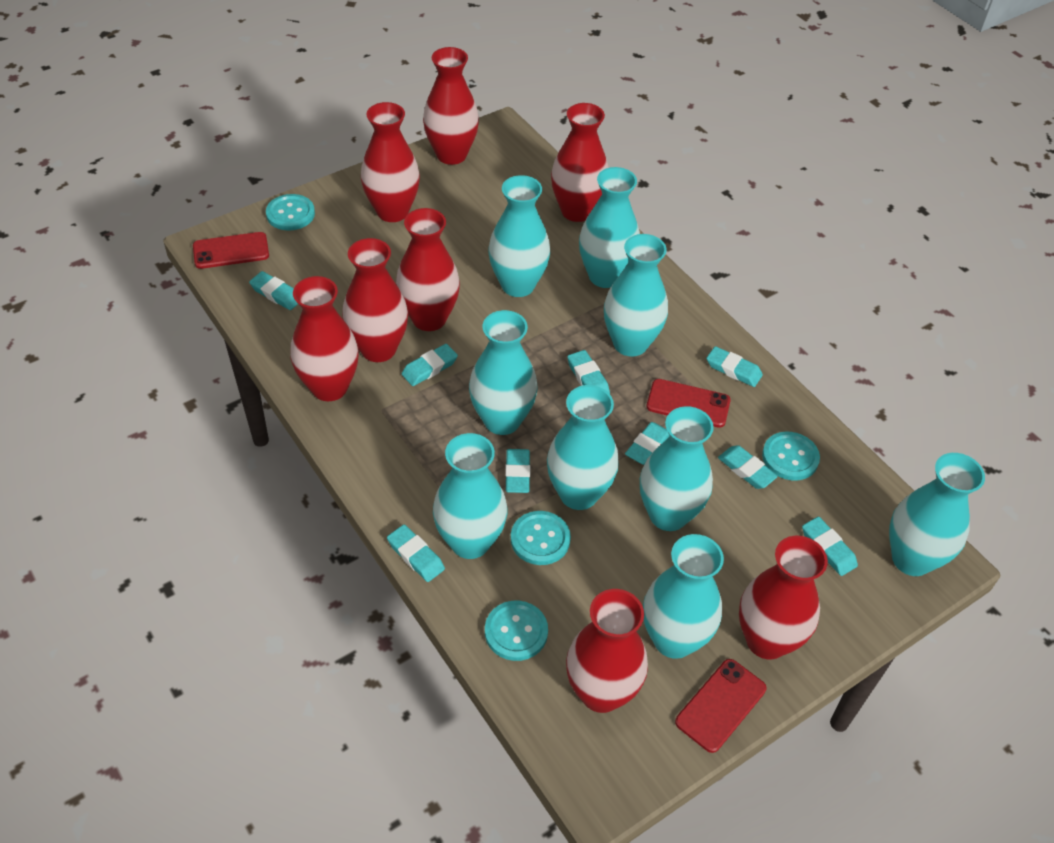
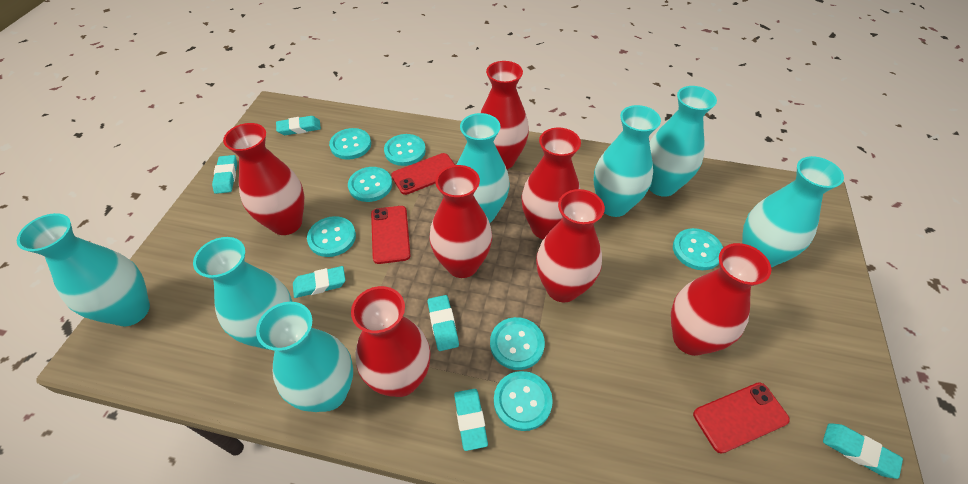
red vase: 8 -> 7
turquoise button: 4 -> 7
turquoise eraser: 9 -> 6
turquoise vase: 9 -> 7

